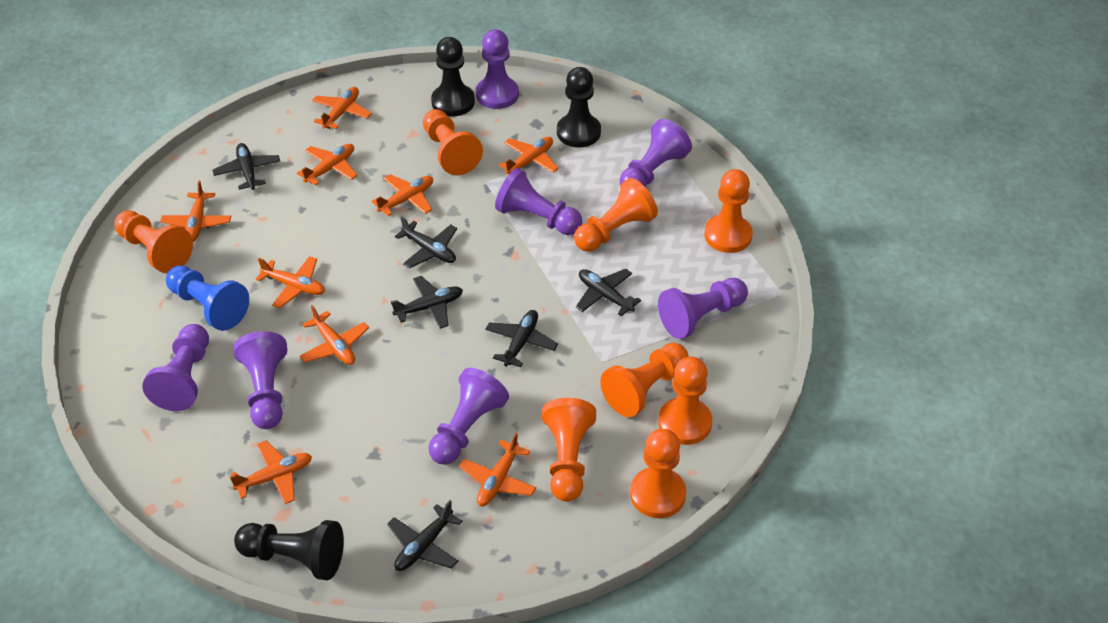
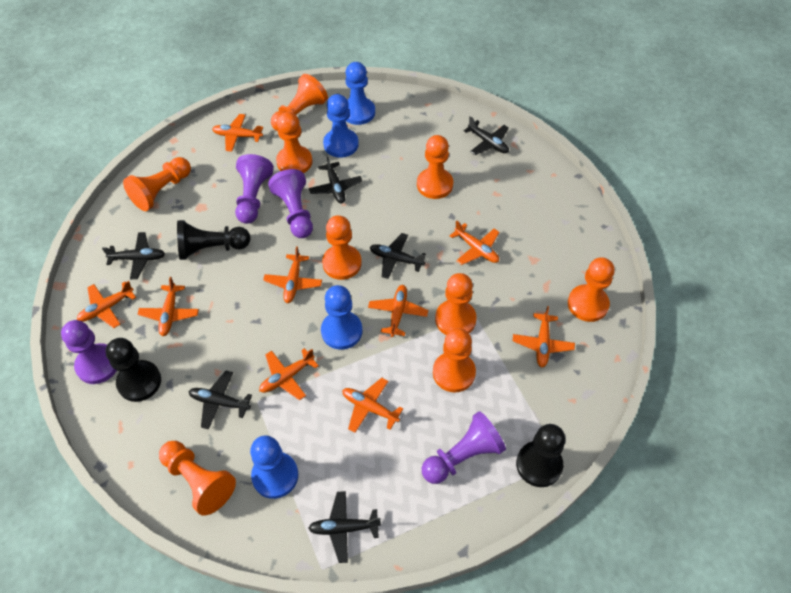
blue pawn: 1 -> 4
orange pawn: 8 -> 9
purple pawn: 7 -> 4

